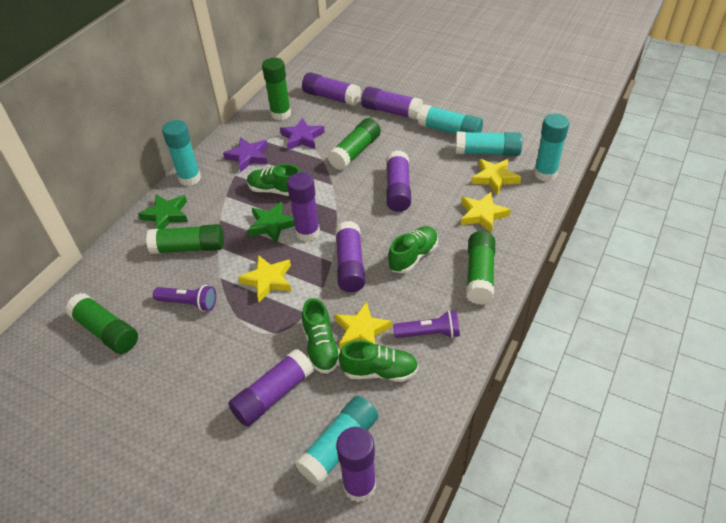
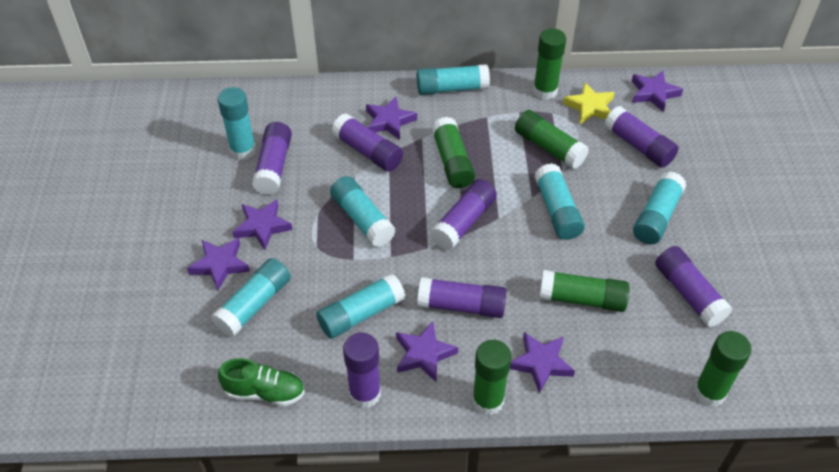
green glue stick: 5 -> 6
green shoe: 4 -> 1
green star: 2 -> 0
purple flashlight: 2 -> 0
purple star: 2 -> 6
turquoise glue stick: 5 -> 7
yellow star: 4 -> 1

